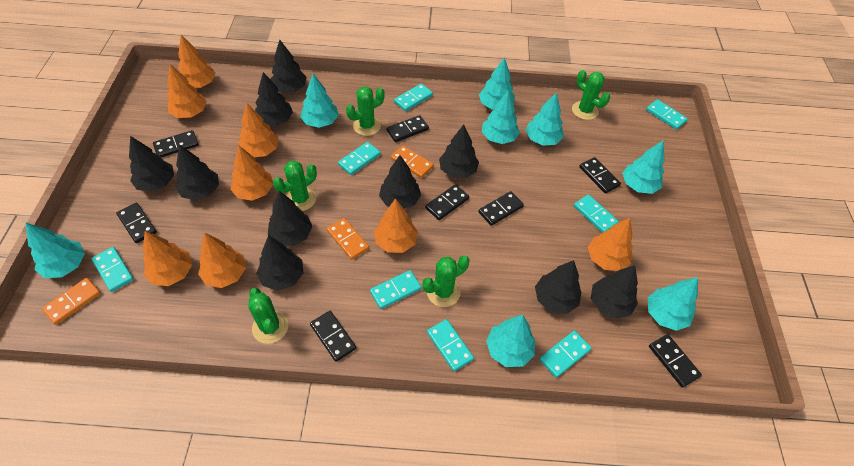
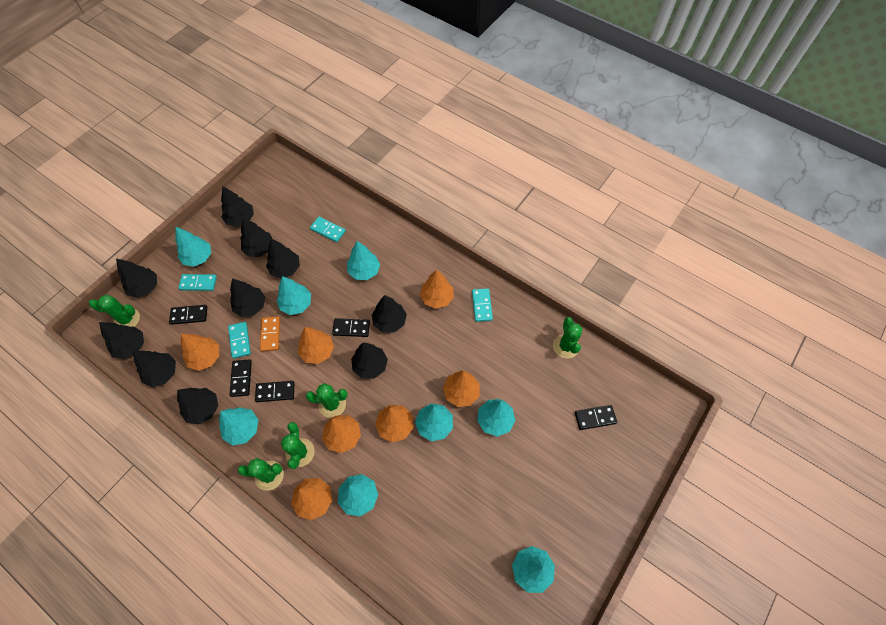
black domino: 8 -> 5
orange domino: 3 -> 1
orange tree: 8 -> 7
turquoise domino: 8 -> 4

